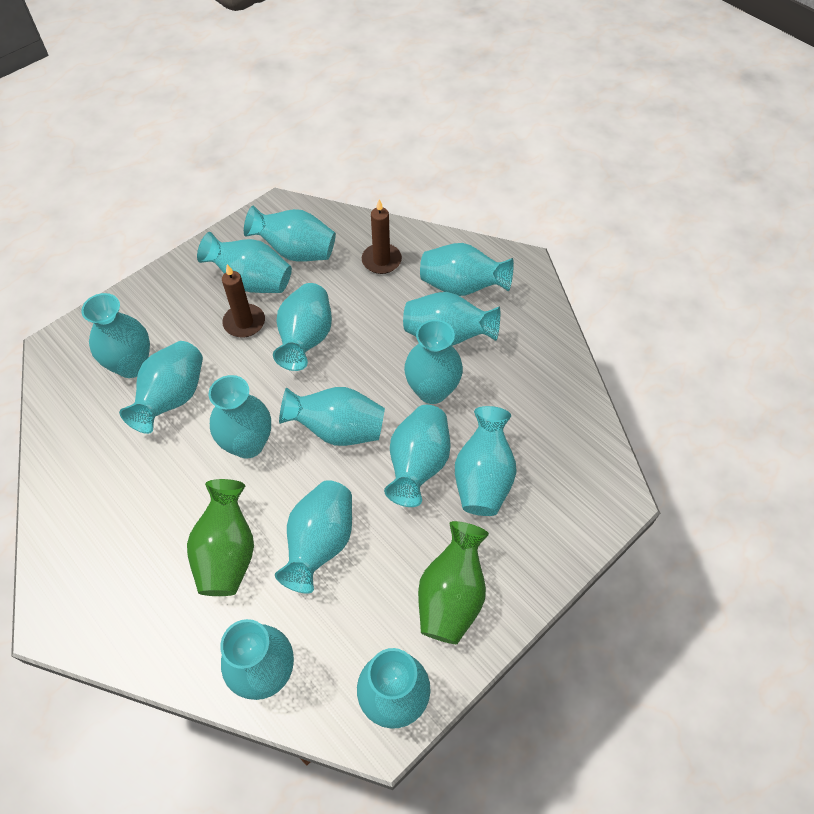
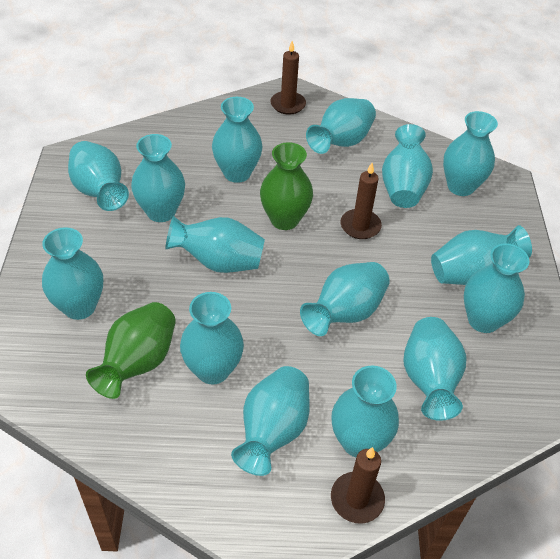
brown candle: 2 -> 3

